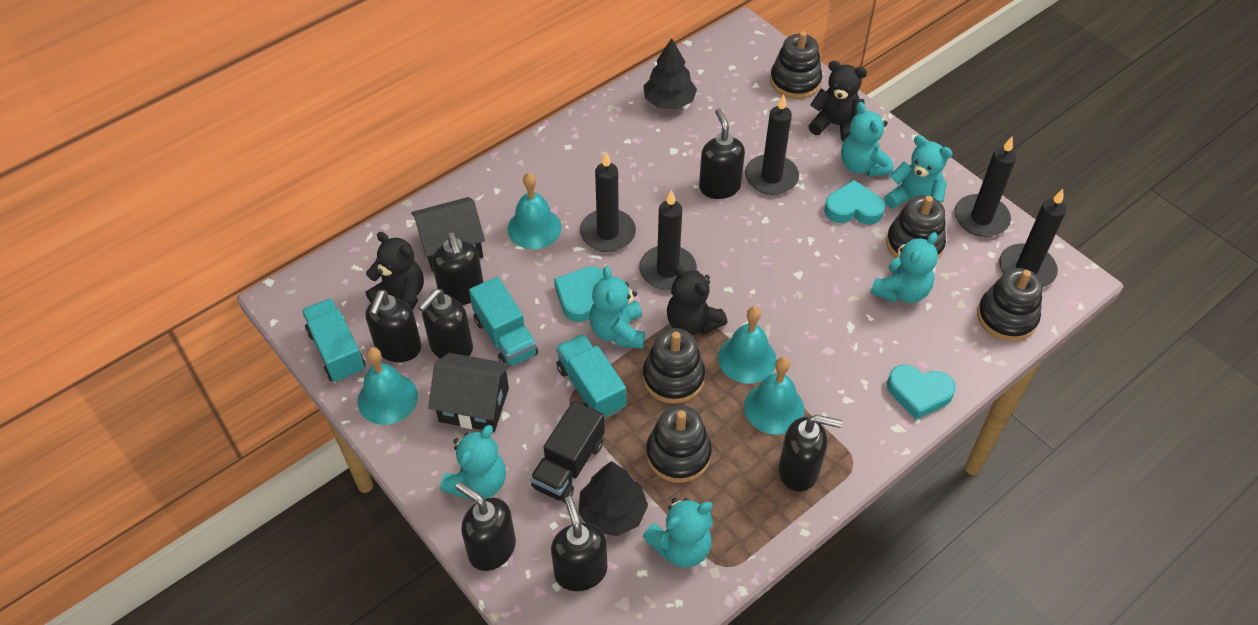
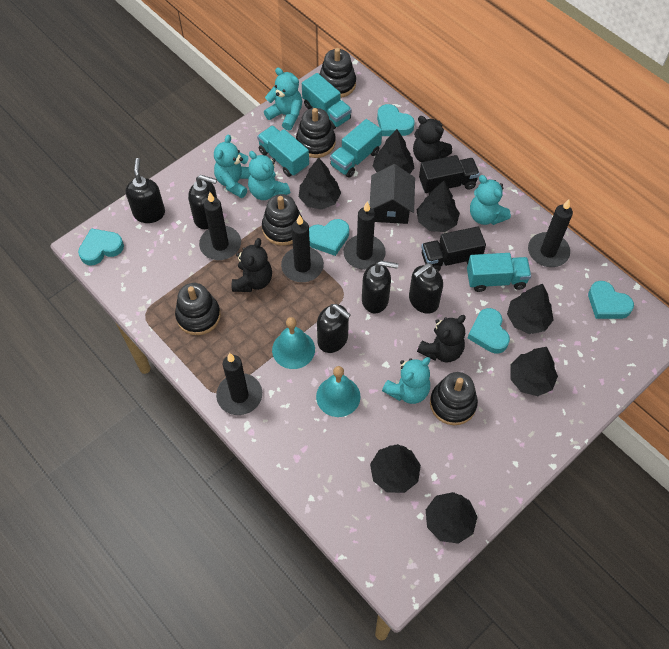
black house: 2 -> 1
black soap dispenser: 7 -> 5
black tree: 2 -> 7
black truck: 1 -> 2
turquoise bell: 4 -> 2
turquoise heart: 3 -> 5
turquoise teddy bear: 6 -> 5
turquoise truck: 3 -> 4

